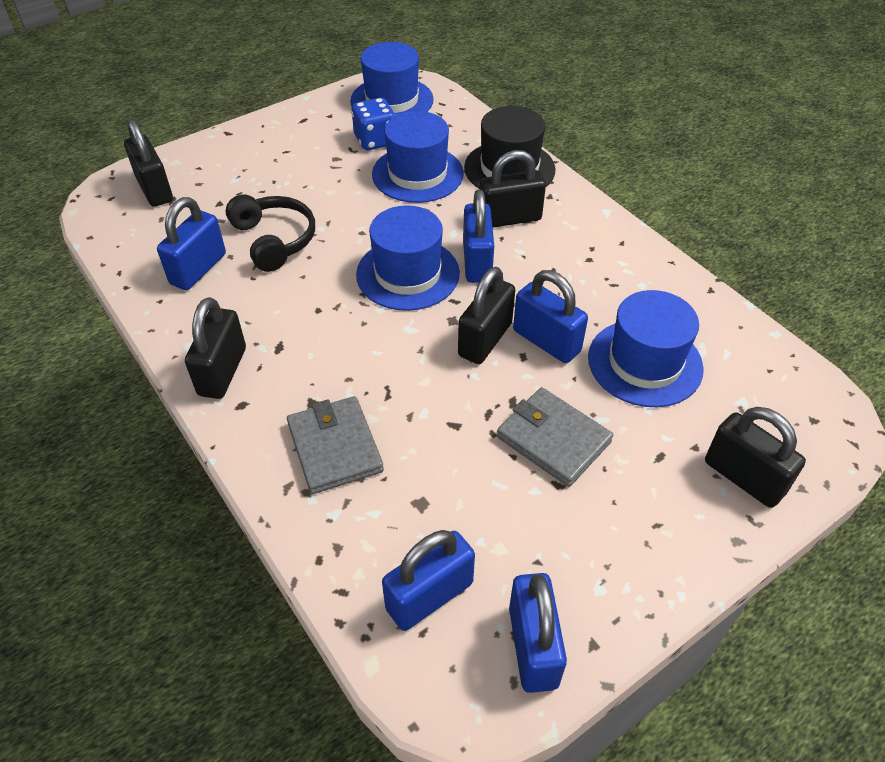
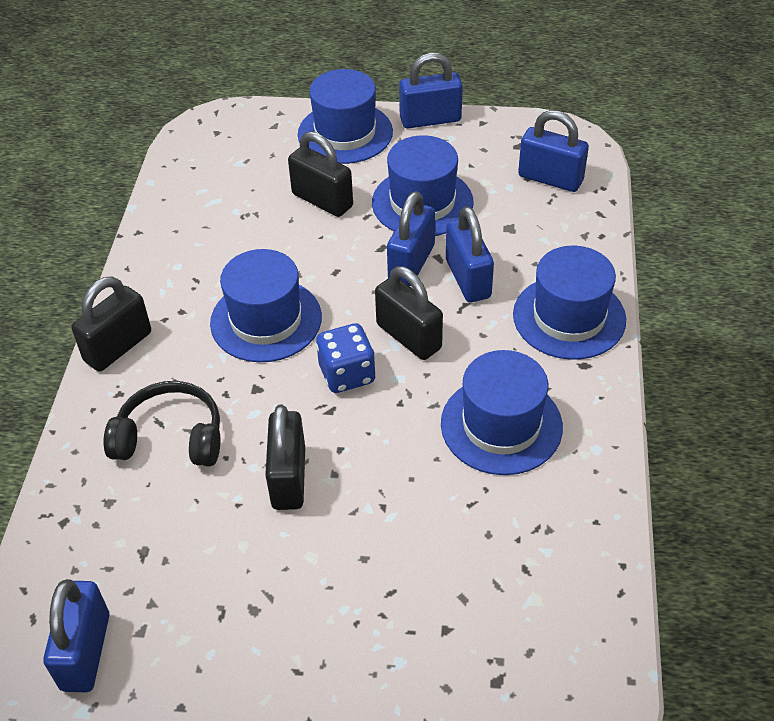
black hat: 1 -> 0
black padlock: 5 -> 4
blue hat: 4 -> 5
grey wallet: 2 -> 0

